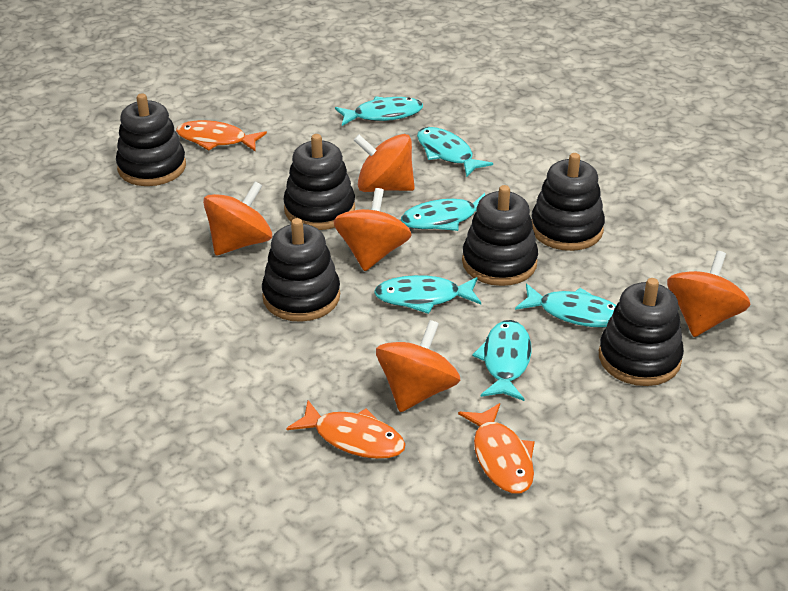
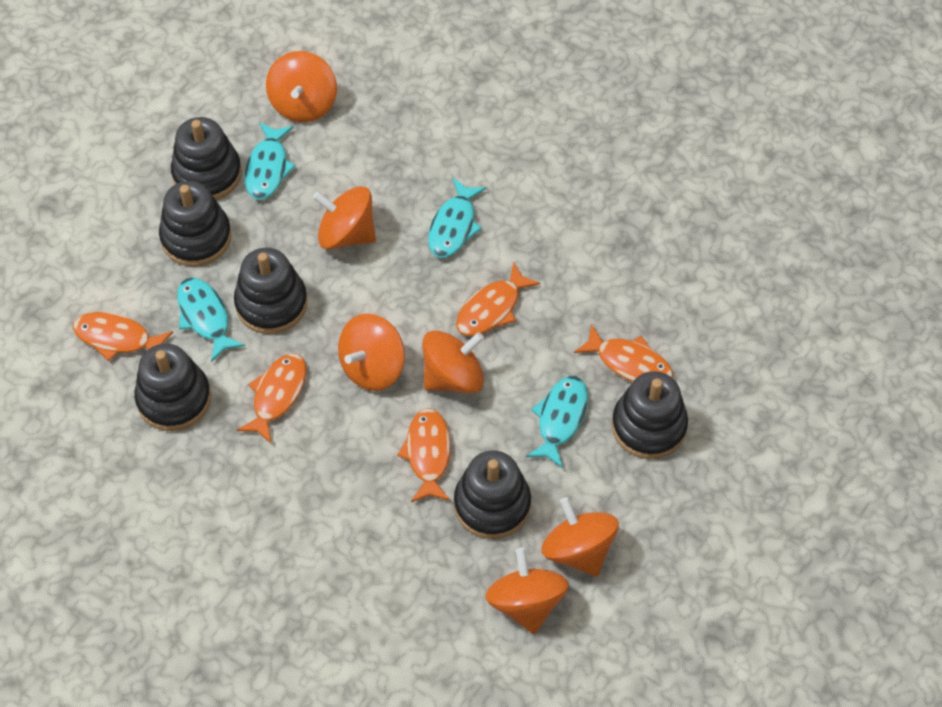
orange fish: 3 -> 5
orange spinning top: 5 -> 6
turquoise fish: 6 -> 4

